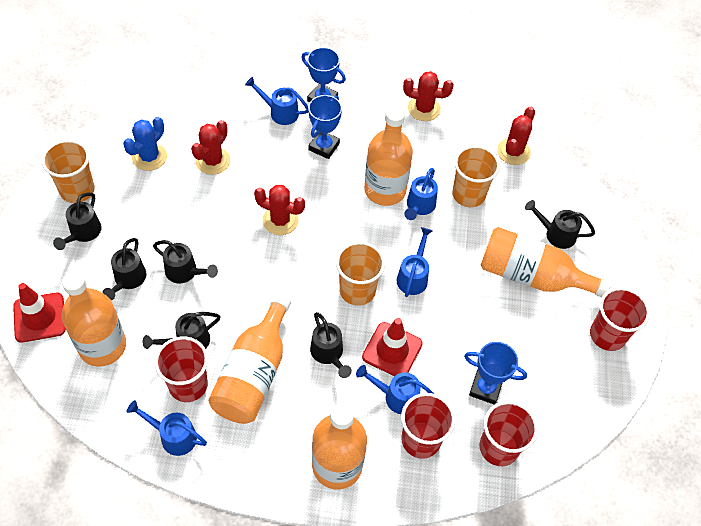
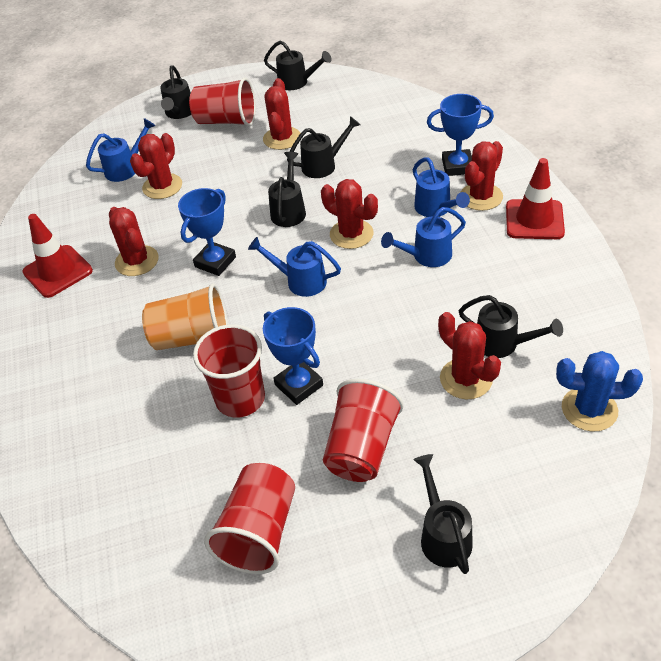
blue watering can: 5 -> 4
orange bottle: 5 -> 0
orange cup: 3 -> 1
red cactus: 4 -> 6

